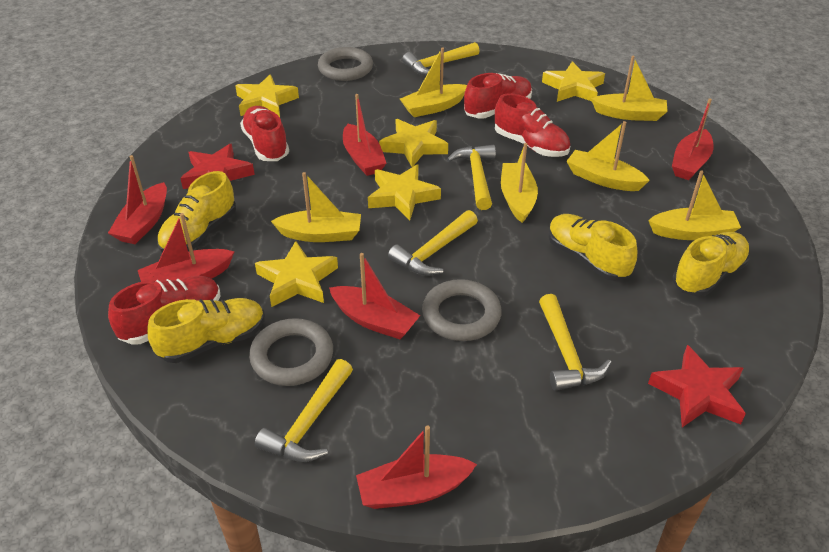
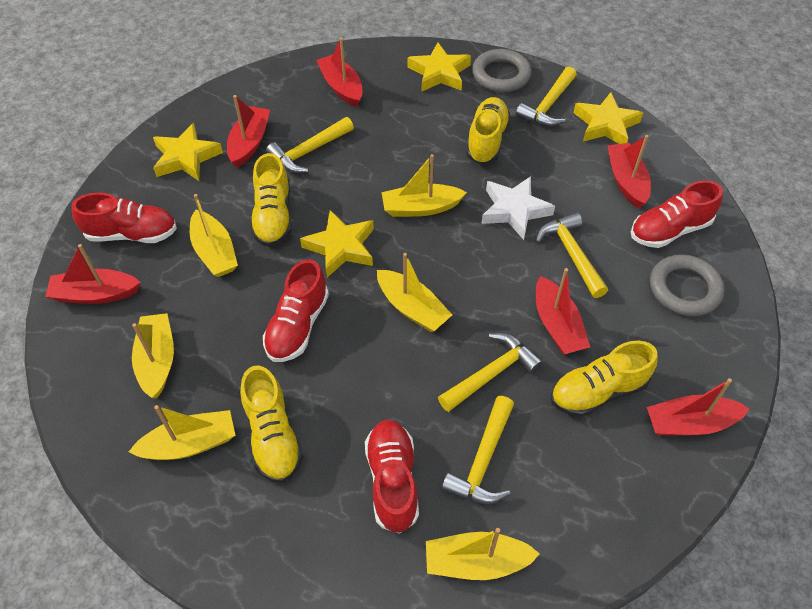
grey ring: 3 -> 2
red star: 2 -> 0
white star: 0 -> 1
yellow star: 5 -> 4

